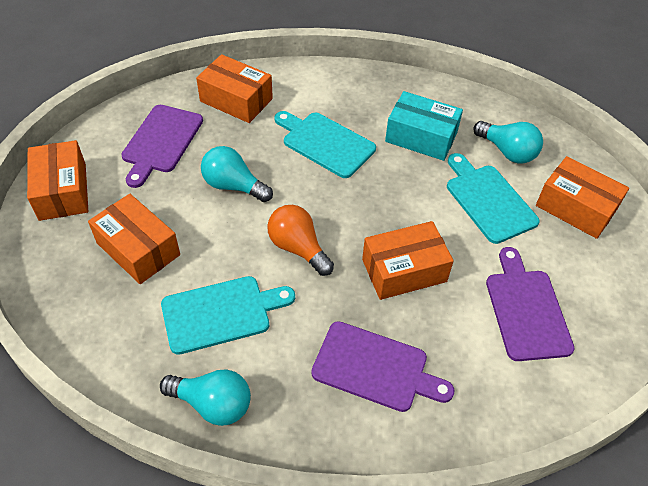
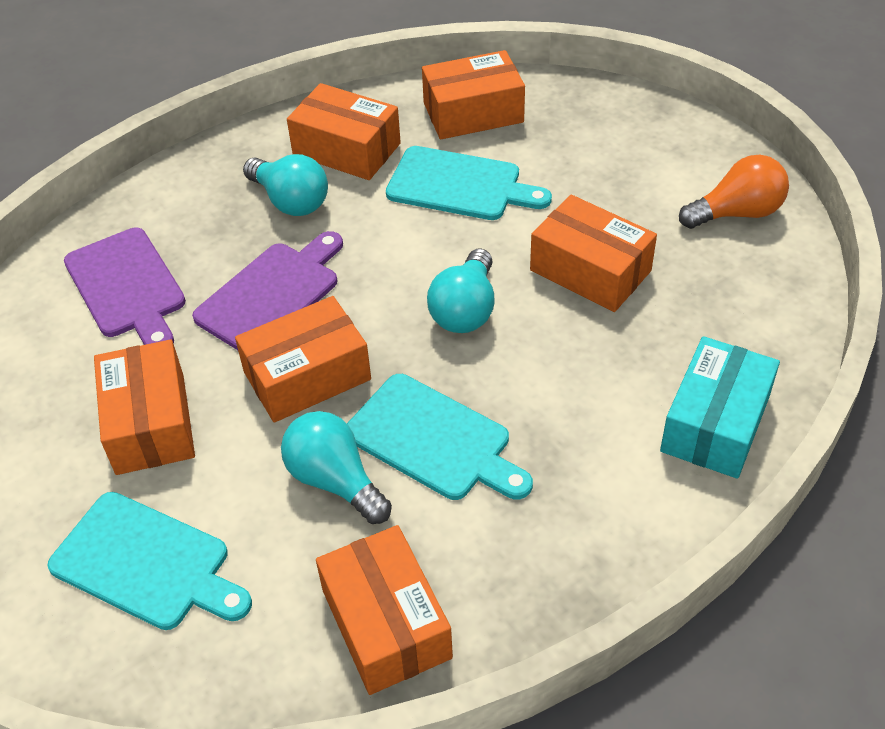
orange box: 5 -> 6
purple cutting board: 3 -> 2

